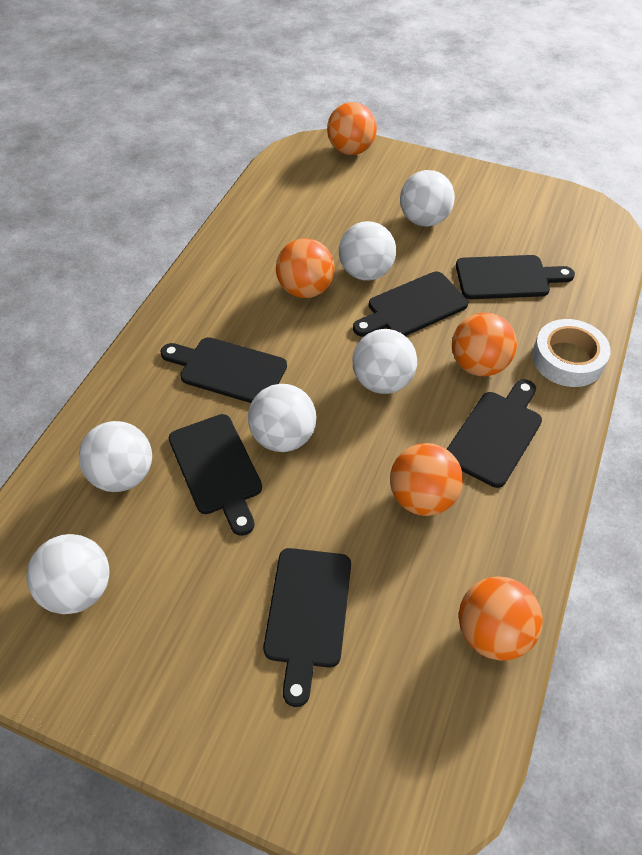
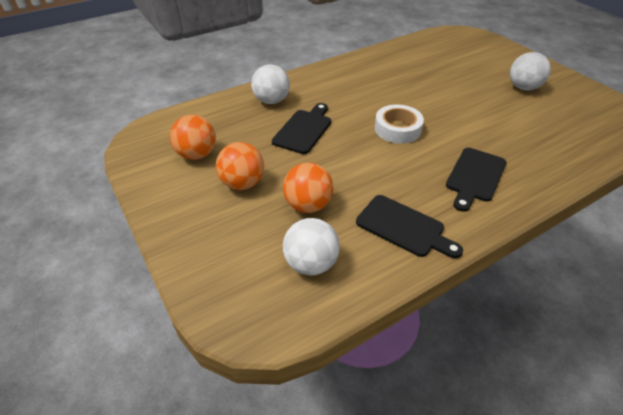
black cutting board: 6 -> 3
orange ball: 5 -> 3
white ball: 6 -> 3

